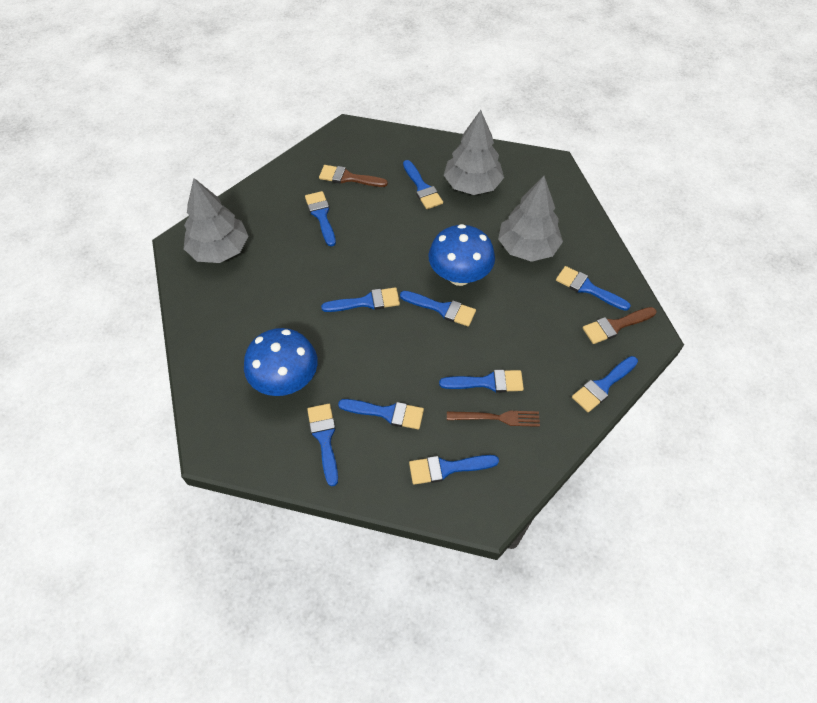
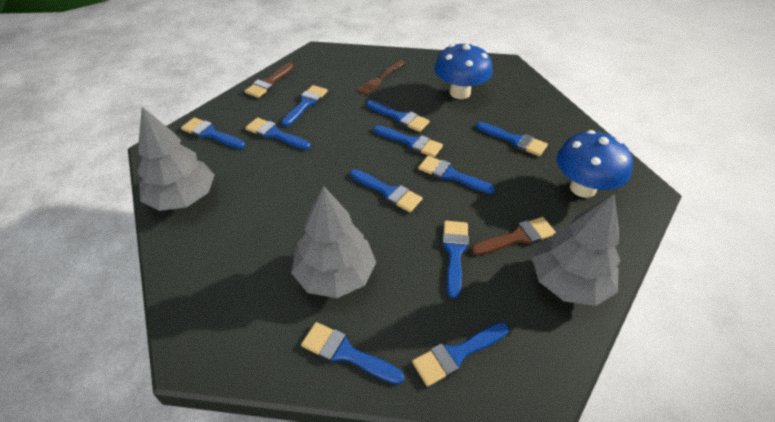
blue brush: 10 -> 11

